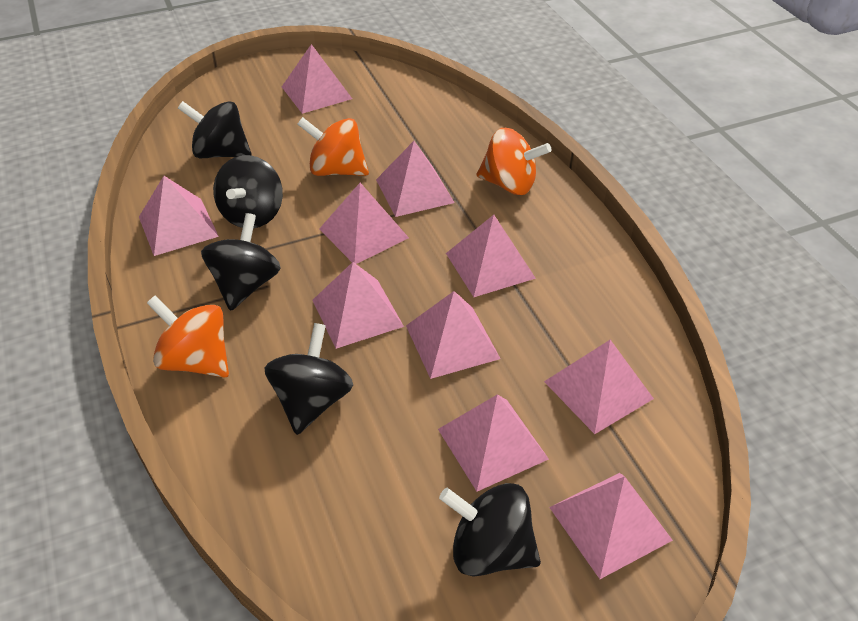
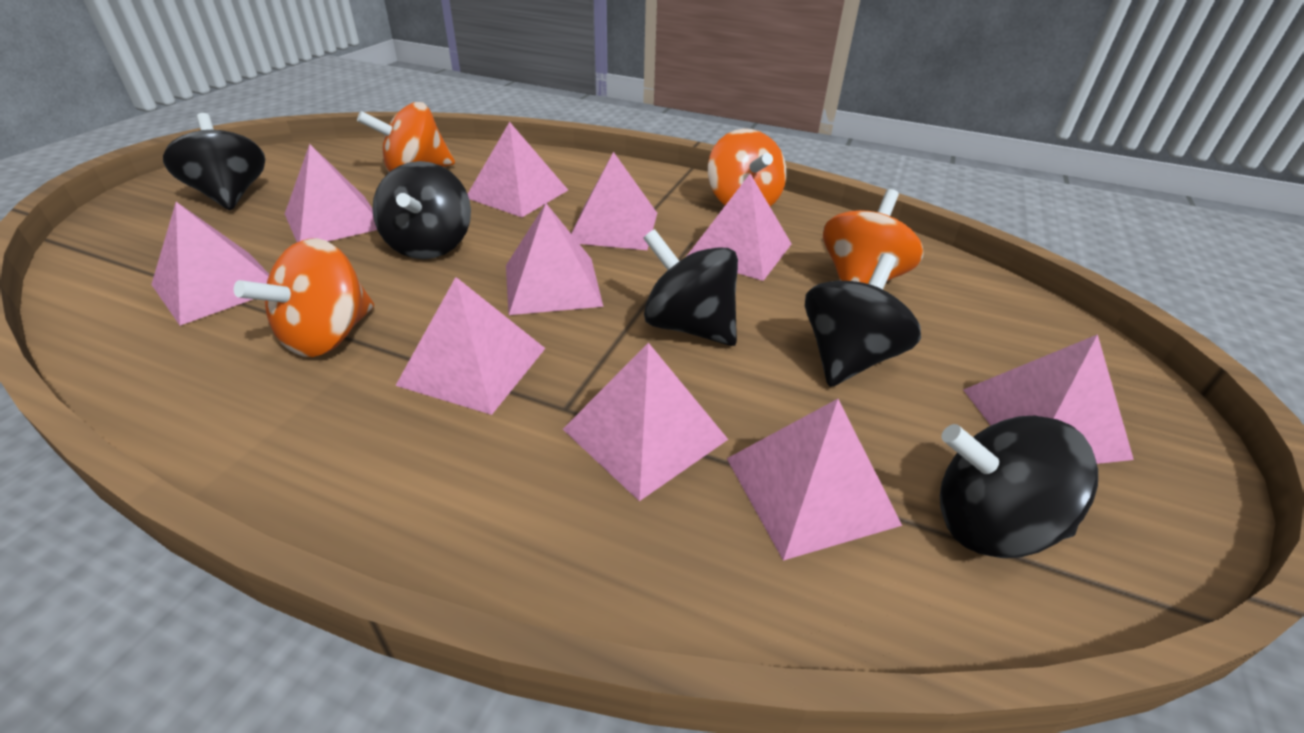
orange spinning top: 3 -> 4

